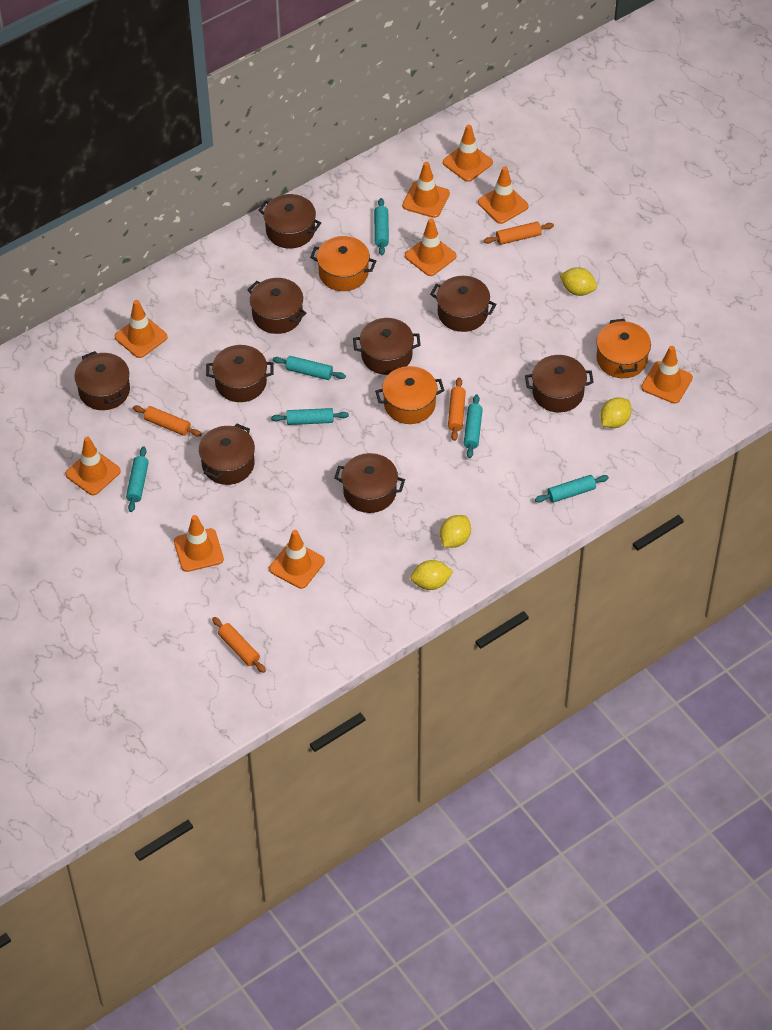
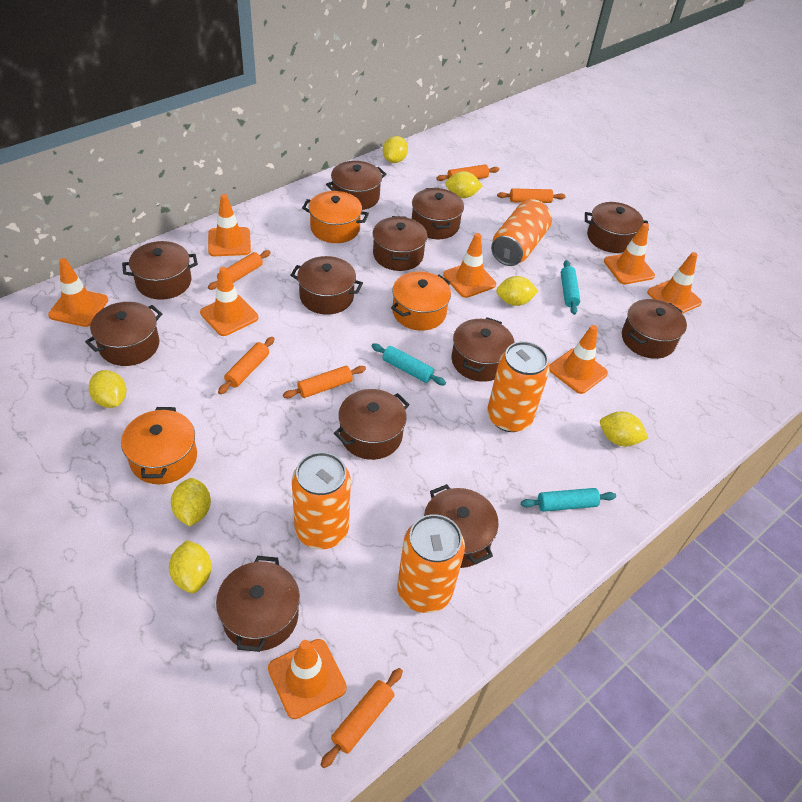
brown pot: 9 -> 12
orange can: 0 -> 4
orange rolling pin: 4 -> 6
orange traffic cone: 9 -> 8
turquoise rolling pin: 6 -> 3
yellow lemon: 4 -> 7

